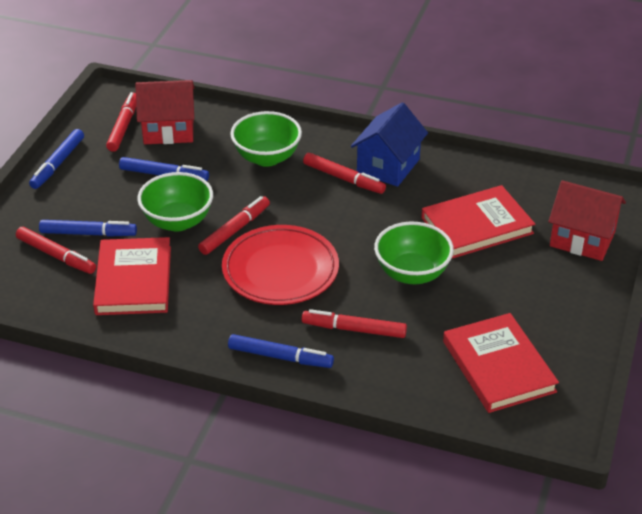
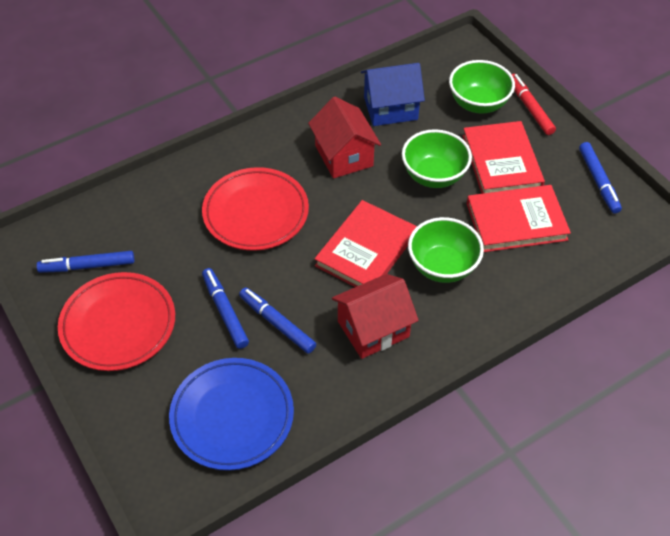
blue plate: 0 -> 1
red marker: 5 -> 1
red plate: 1 -> 2

